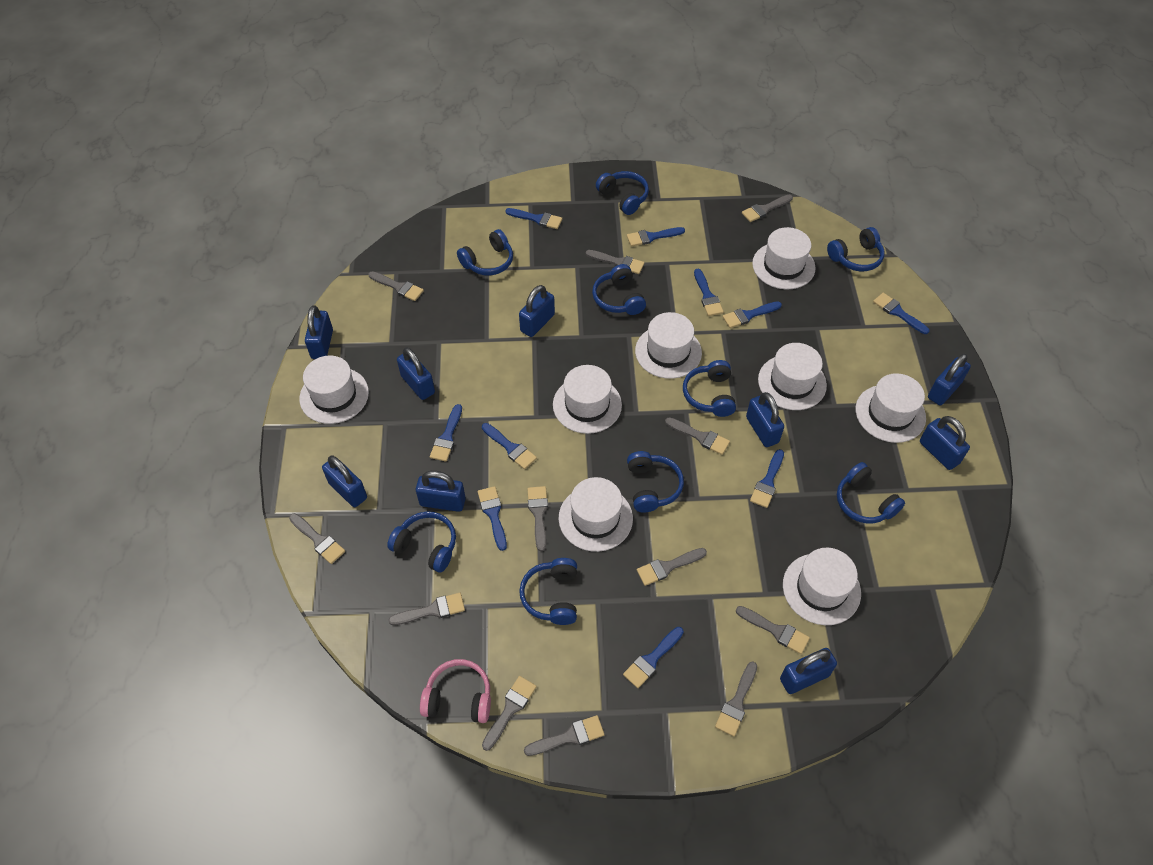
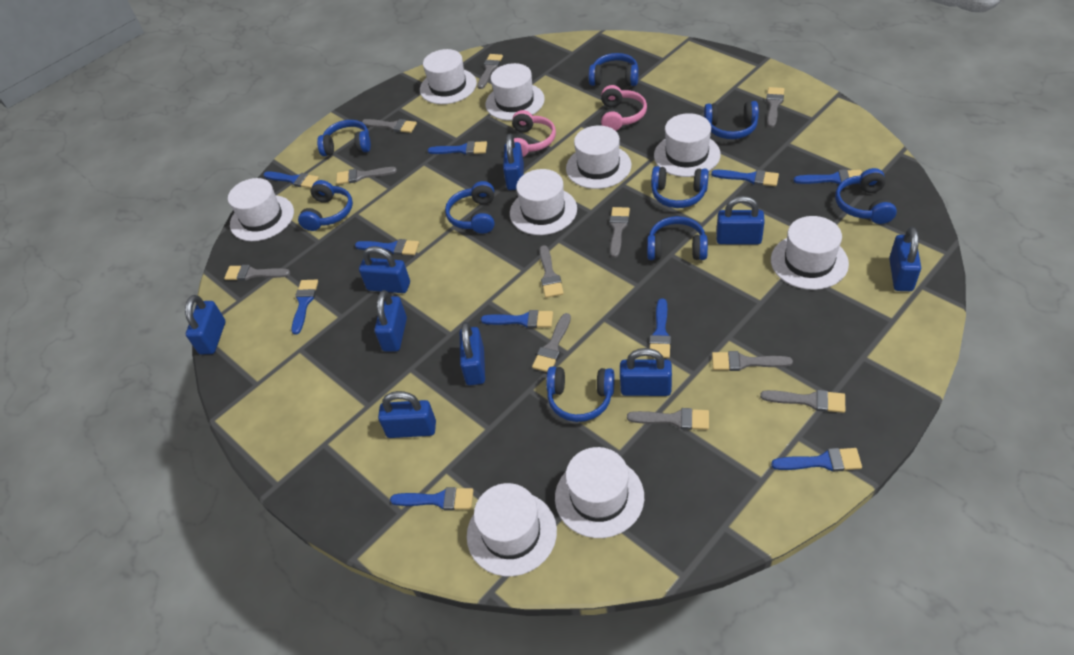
grey brush: 12 -> 11
pink headphones: 1 -> 2
white hat: 8 -> 9

